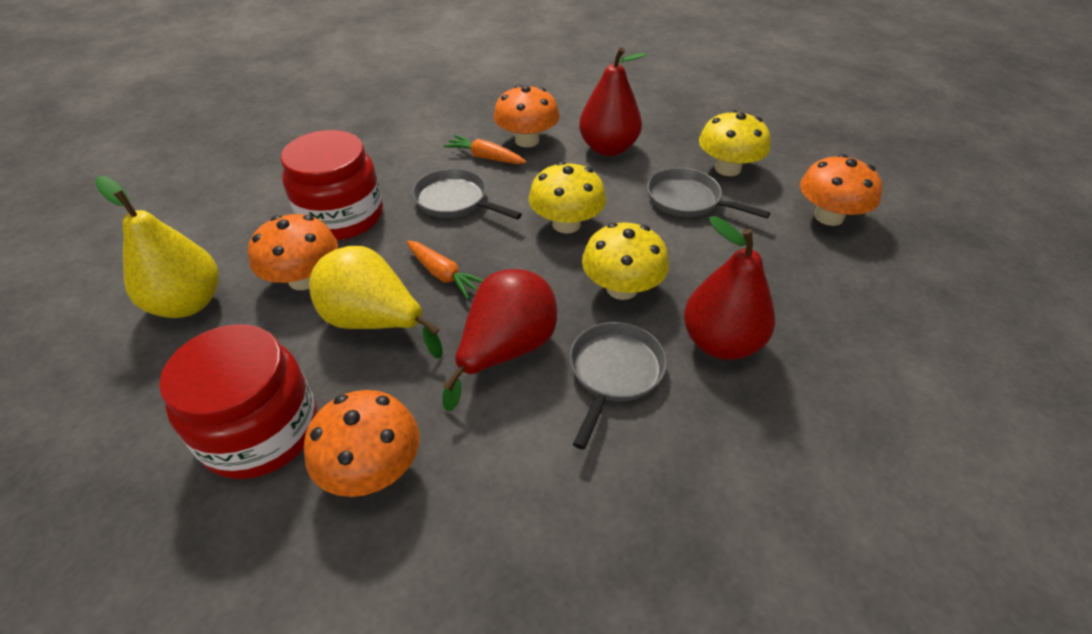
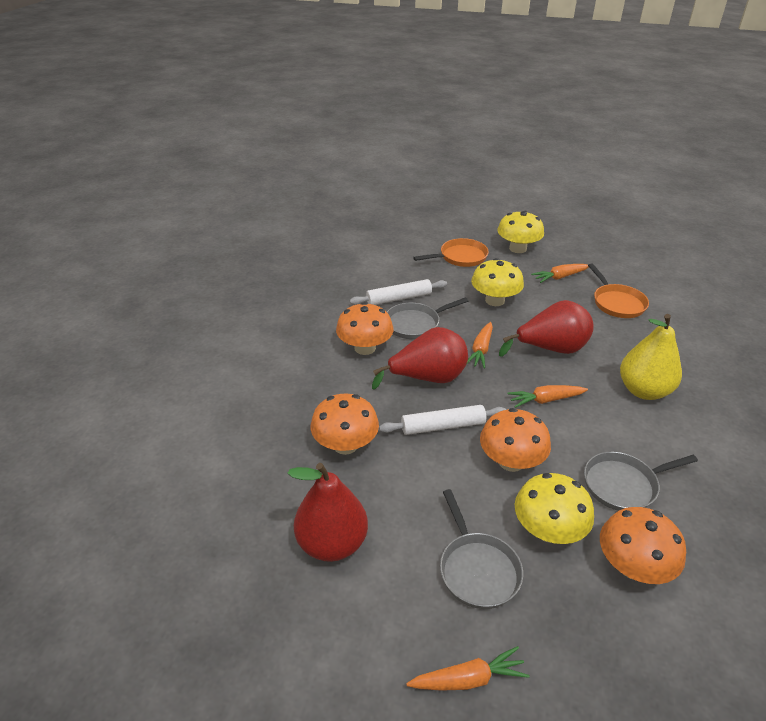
orange carrot: 2 -> 4
orange pan: 0 -> 2
red jar: 2 -> 0
white rolling pin: 0 -> 2
yellow pear: 2 -> 1

